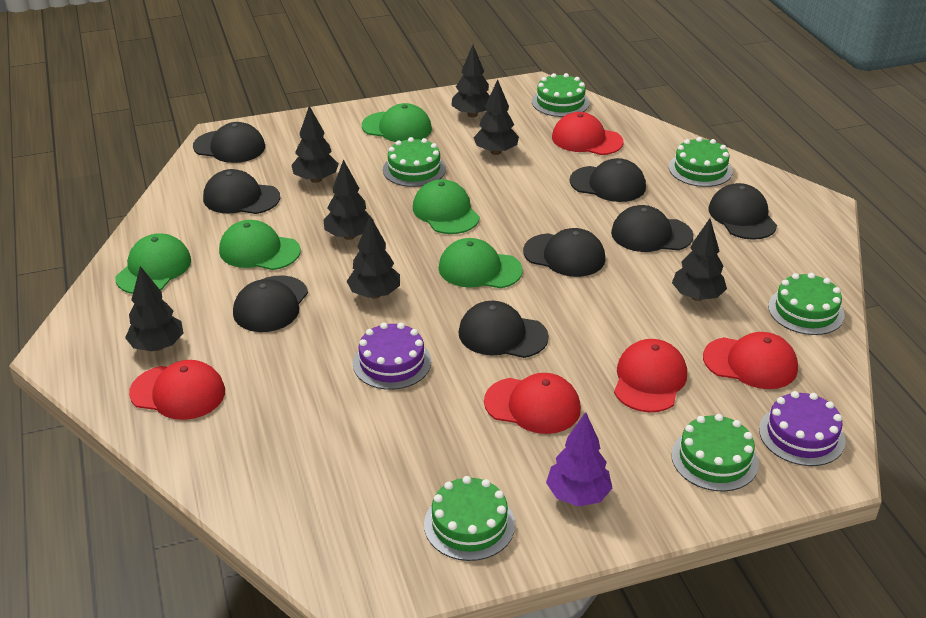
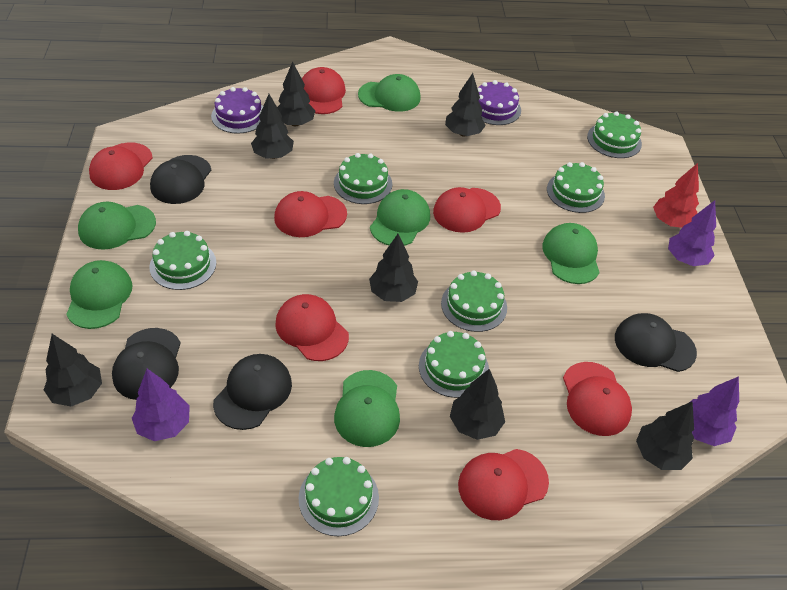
black cap: 8 -> 4
green cake: 6 -> 7
green cap: 5 -> 6
purple tree: 1 -> 3
red cap: 5 -> 7
red tree: 0 -> 1

